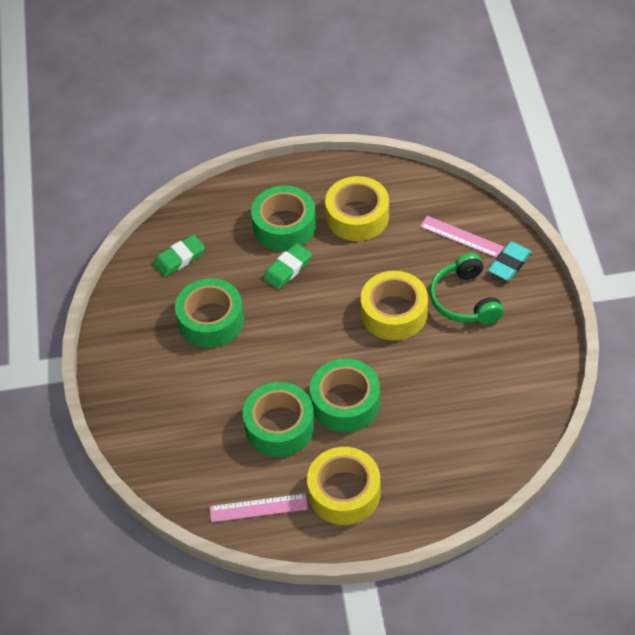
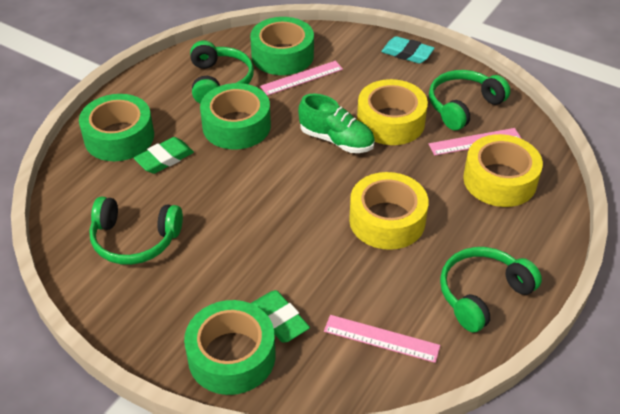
green headphones: 1 -> 4
green shoe: 0 -> 1
pink ruler: 2 -> 3

